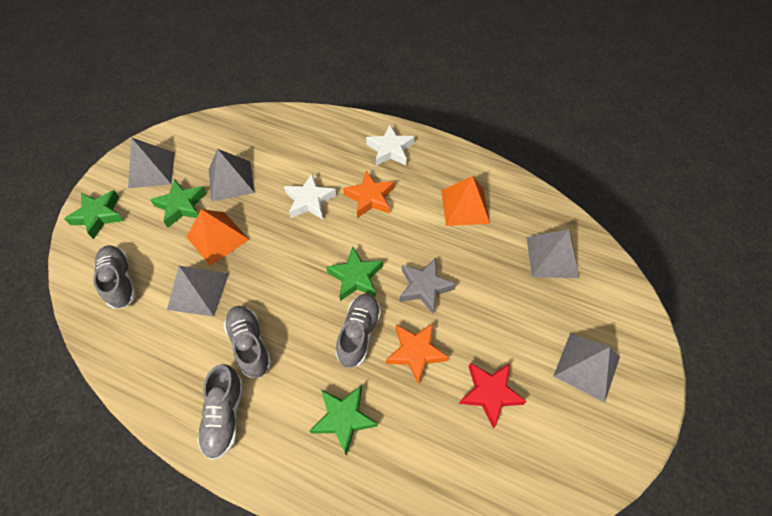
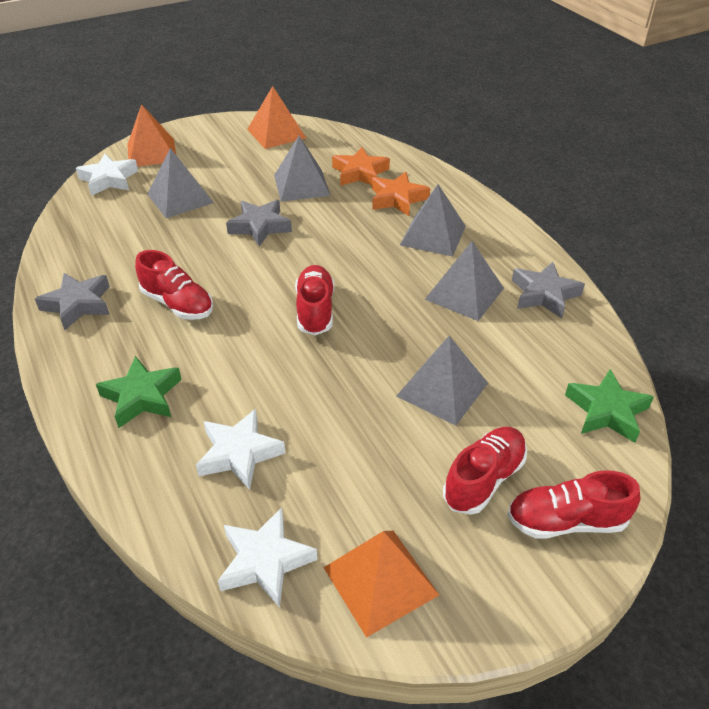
green star: 4 -> 2
grey shoe: 4 -> 0
grey star: 1 -> 3
orange pyramid: 2 -> 3
red shoe: 0 -> 4
red star: 1 -> 0
white star: 2 -> 3

